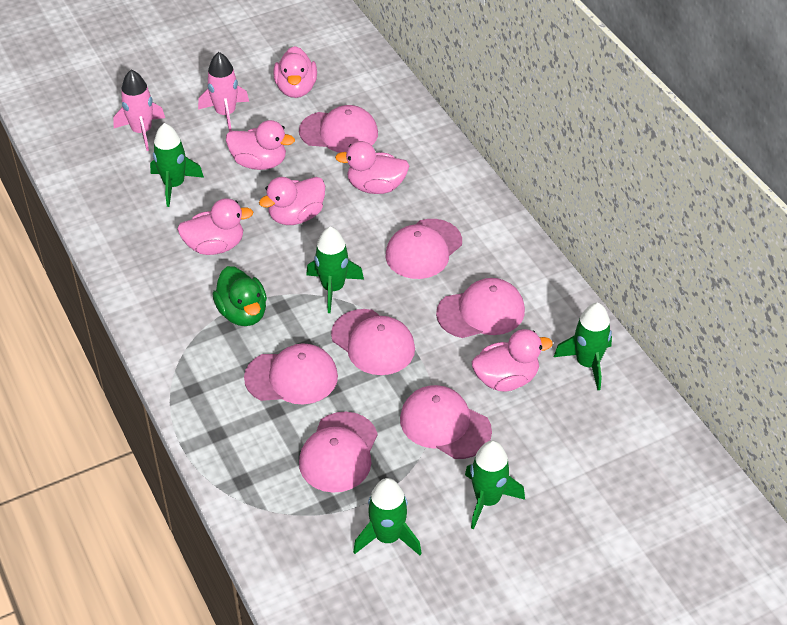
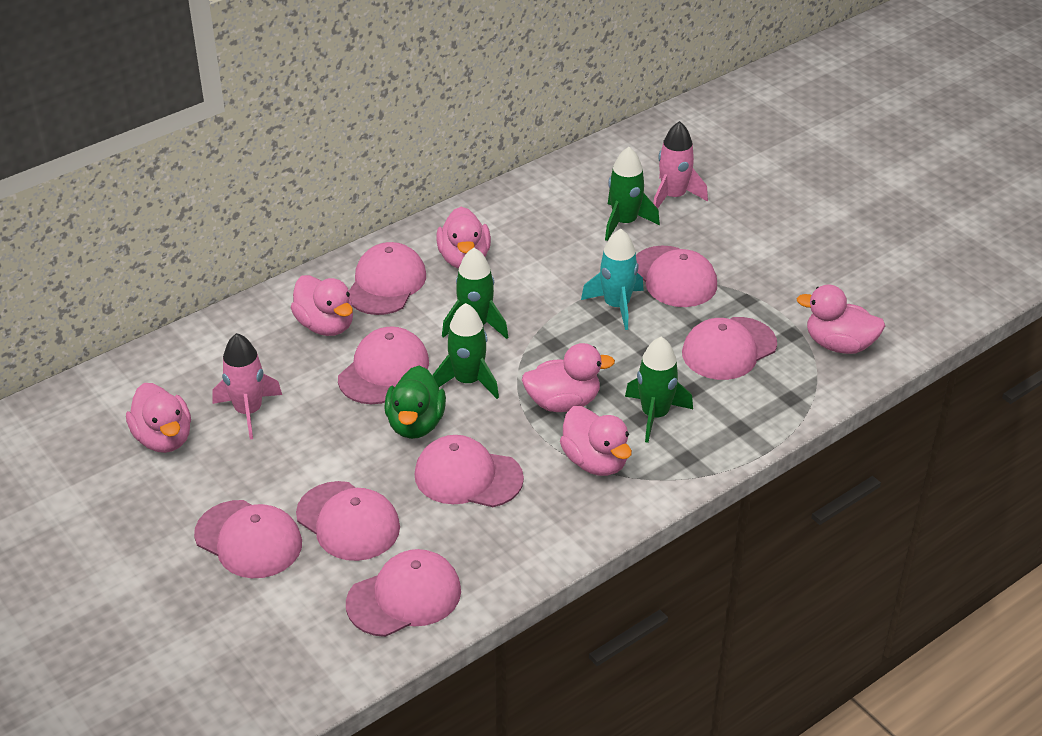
green rocket: 5 -> 4
pink cap: 7 -> 8
turquoise rocket: 0 -> 1

